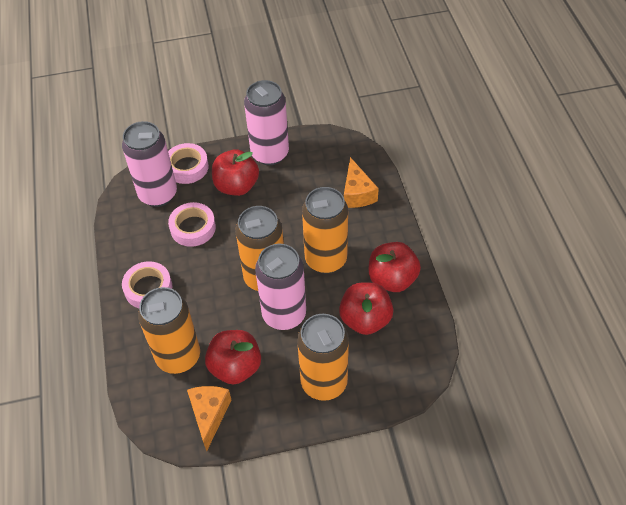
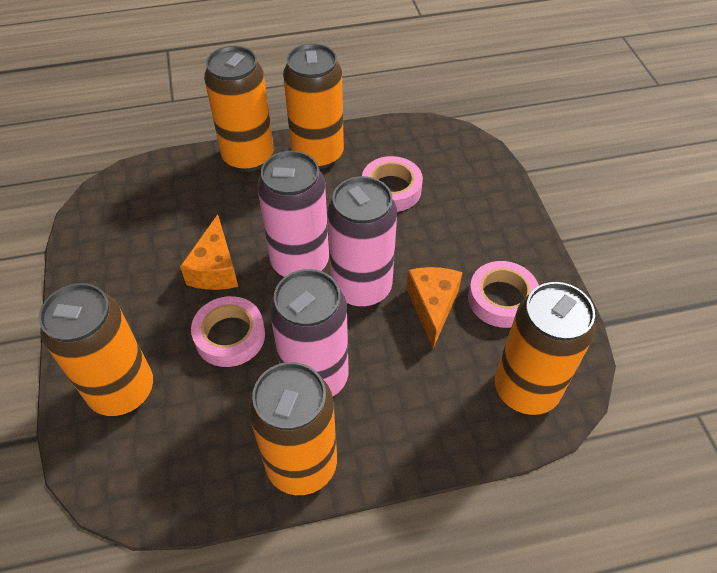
orange can: 4 -> 5
red apple: 4 -> 0

